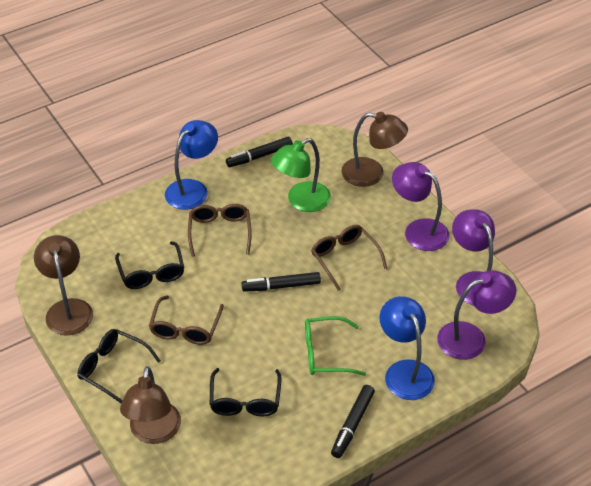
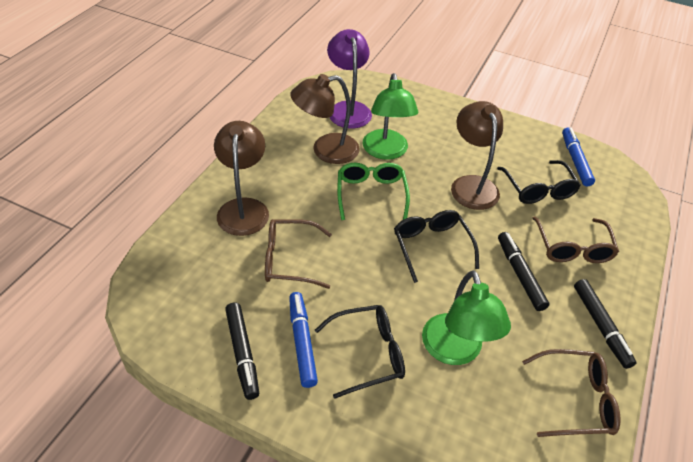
blue lamp: 2 -> 0
blue marker: 0 -> 2
green lamp: 1 -> 2
purple lamp: 3 -> 1

